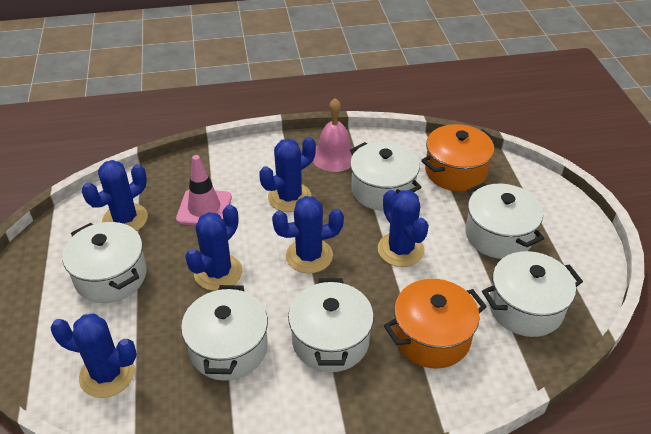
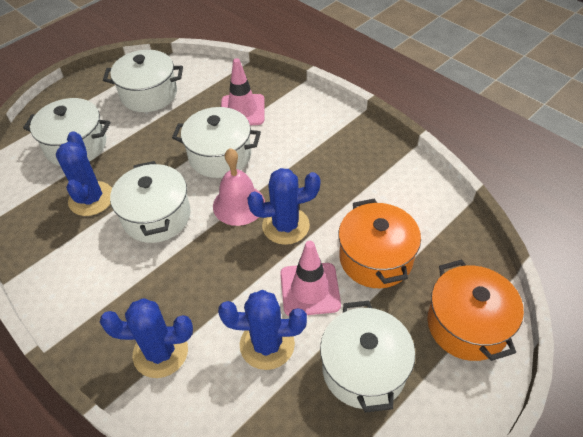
blue cactus: 6 -> 4
pink traffic cone: 1 -> 2
white pot: 6 -> 5

